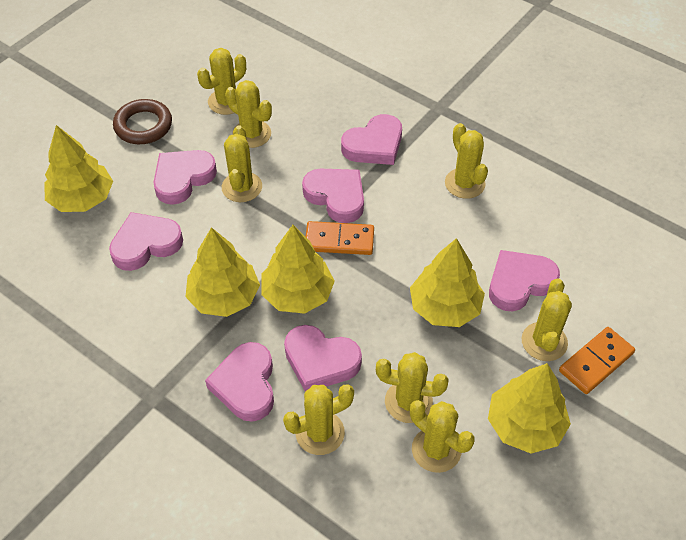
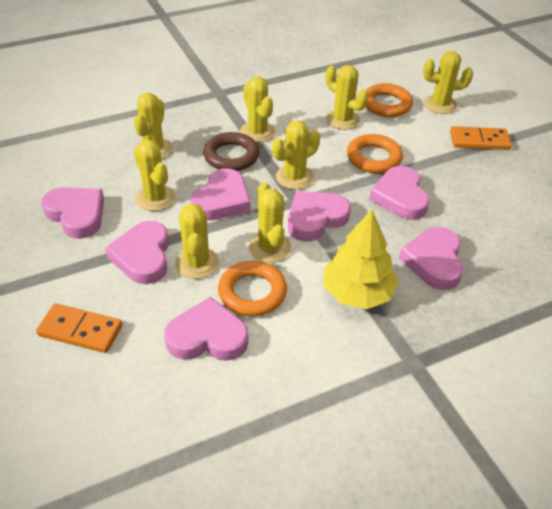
orange ring: 0 -> 3
yellow tree: 5 -> 1

